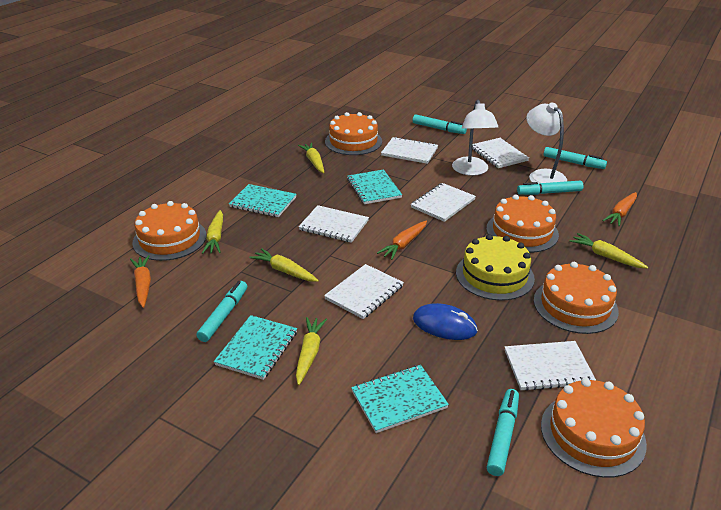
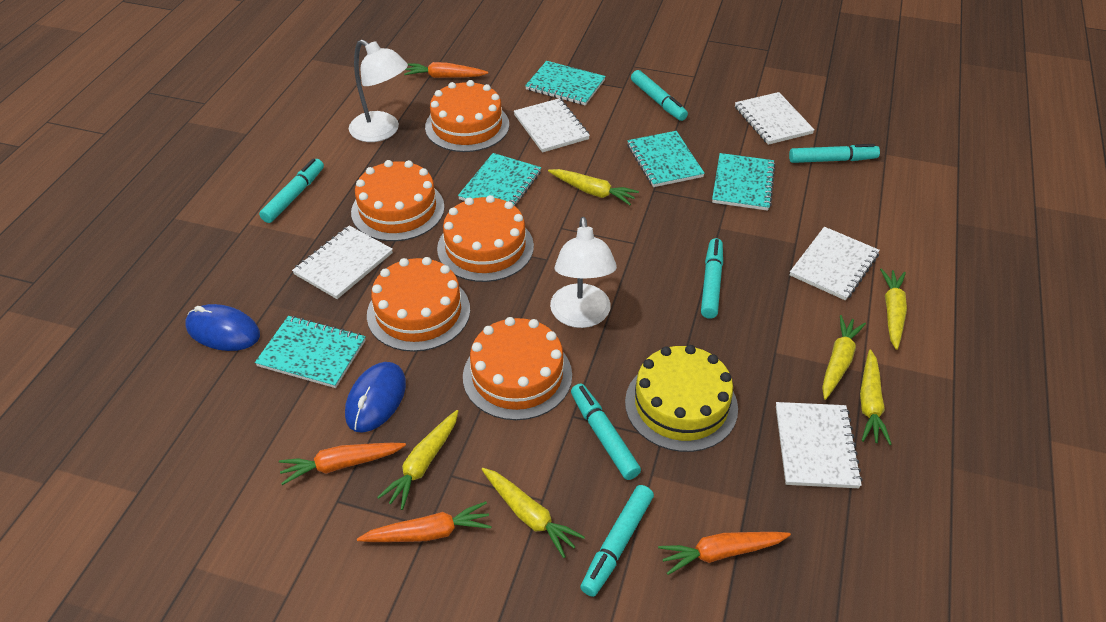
blue mouse: 1 -> 2
orange carrot: 3 -> 4
turquoise marker: 5 -> 6
turquoise notebook: 4 -> 5
white notebook: 6 -> 5
yellow carrot: 5 -> 6

